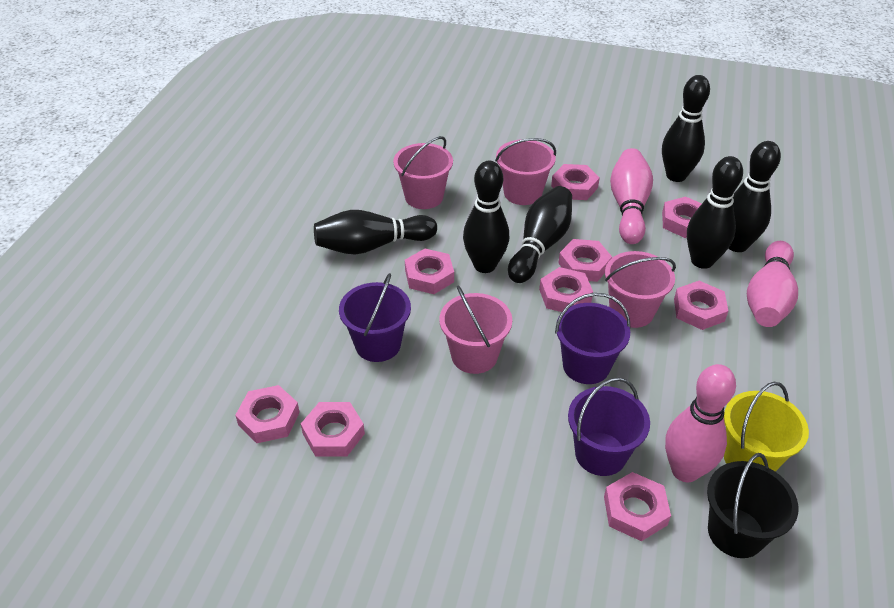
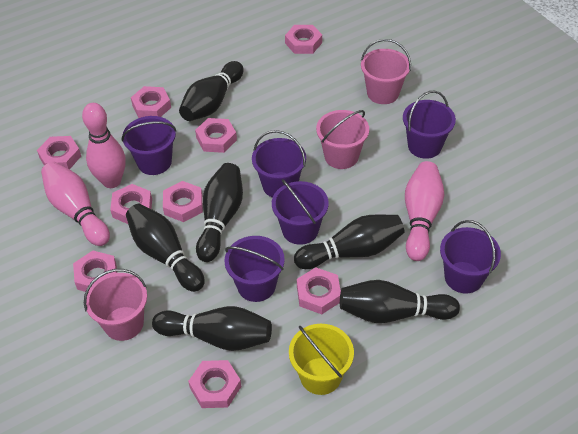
black bucket: 1 -> 0
pink bucket: 4 -> 3
purple bucket: 3 -> 6

